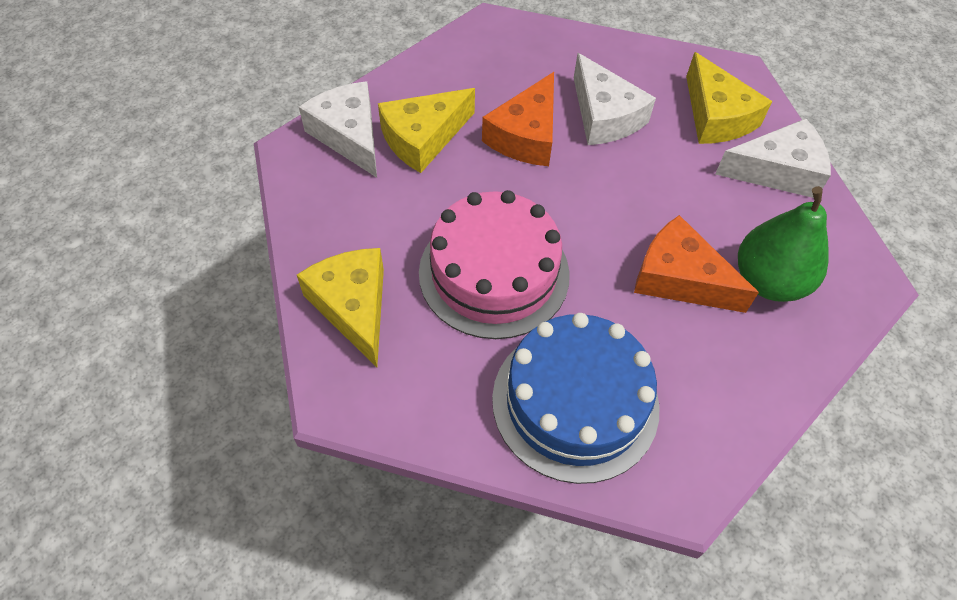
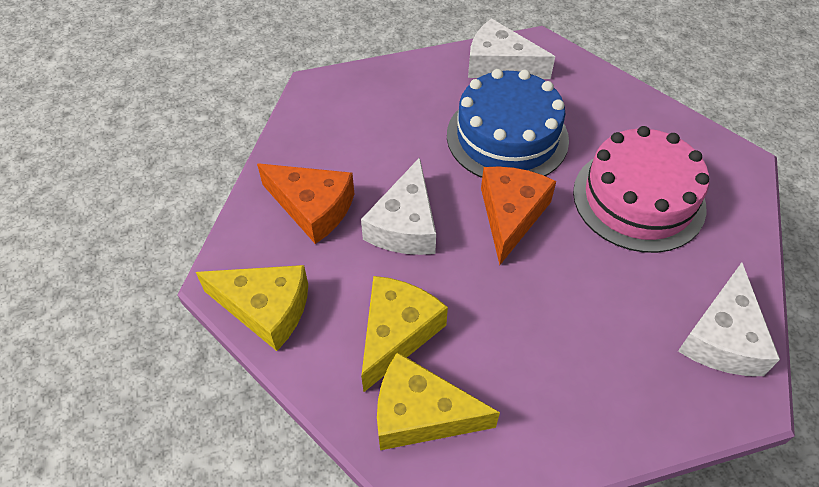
green pear: 1 -> 0

